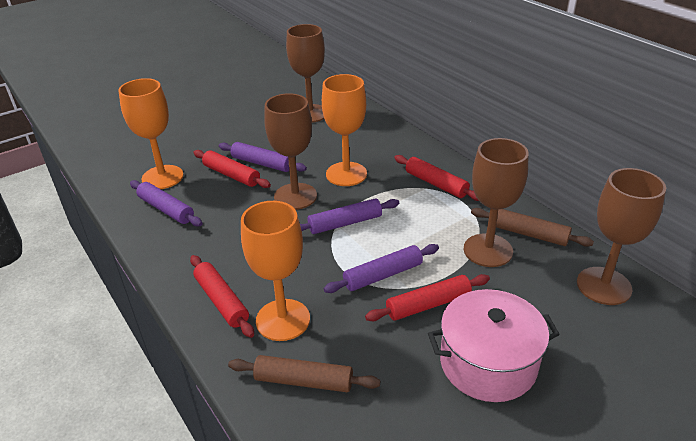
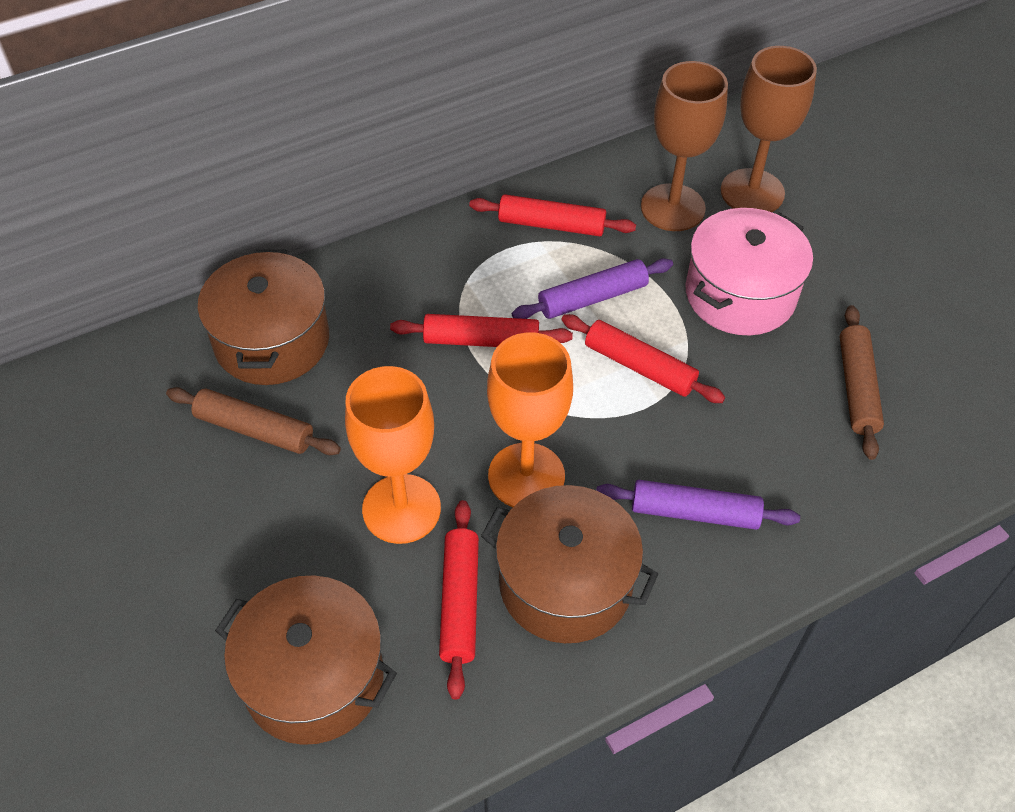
brown goblet: 4 -> 2
brown pot: 0 -> 3
orange goblet: 3 -> 2
purple rolling pin: 4 -> 2

